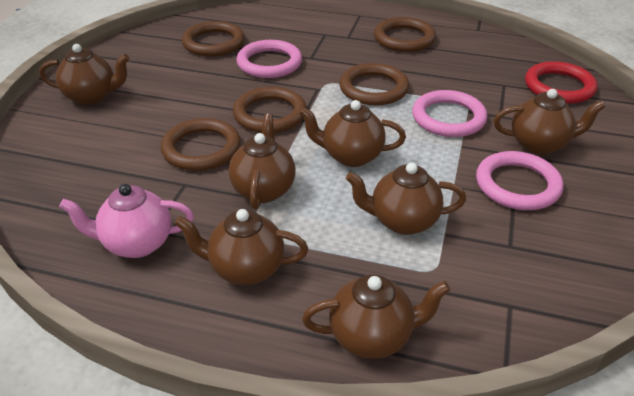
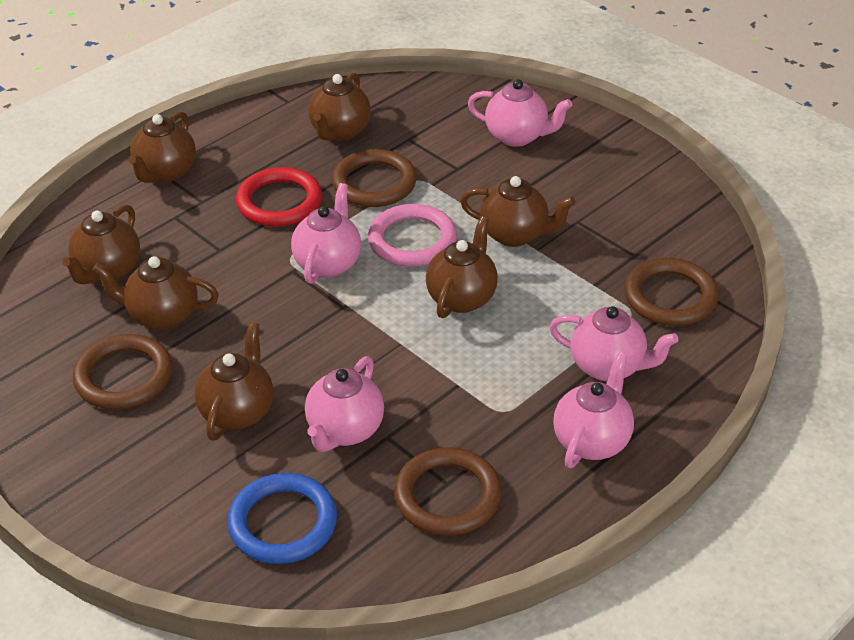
blue ring: 0 -> 1
brown ring: 5 -> 4
pink ring: 3 -> 1
pink teapot: 1 -> 5

